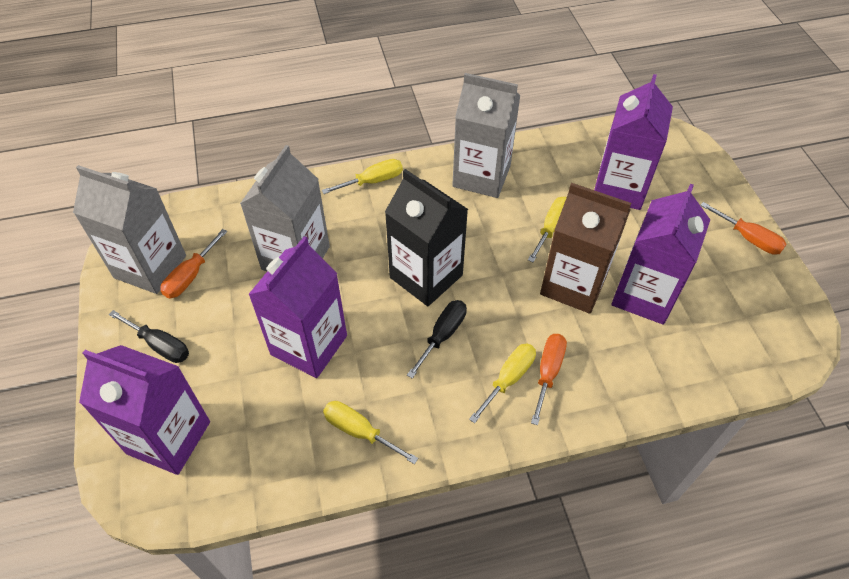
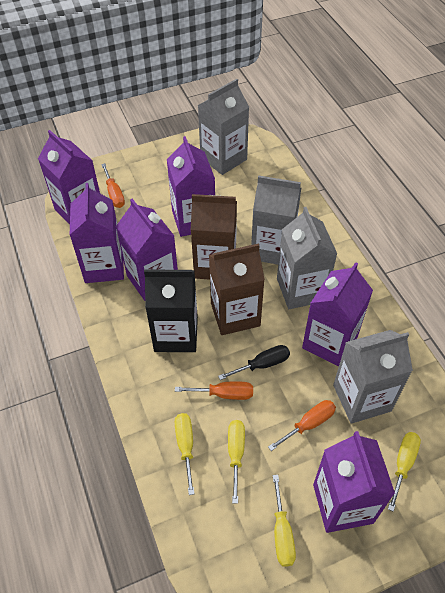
black screwdriver: 2 -> 1
brown carton: 1 -> 2
grey carton: 3 -> 4
purple carton: 4 -> 6

